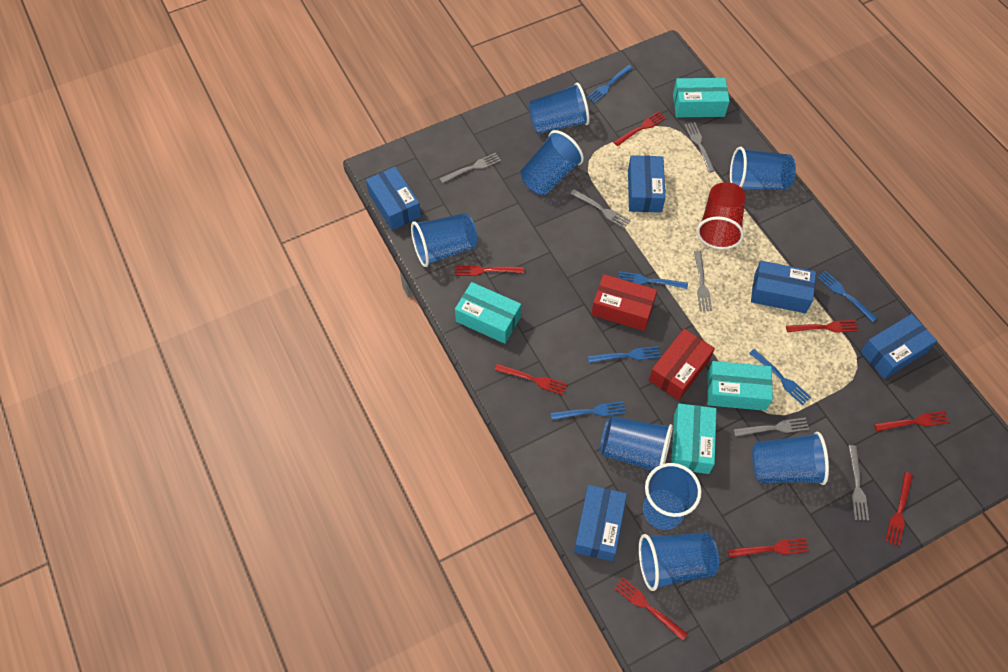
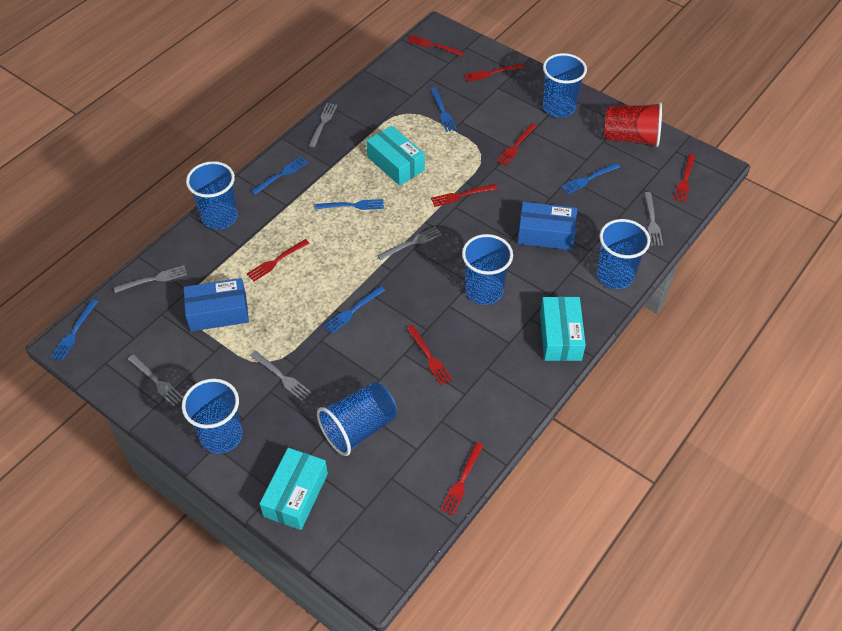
blue box: 5 -> 2
blue cup: 8 -> 6
red box: 2 -> 0
turquoise box: 4 -> 3

